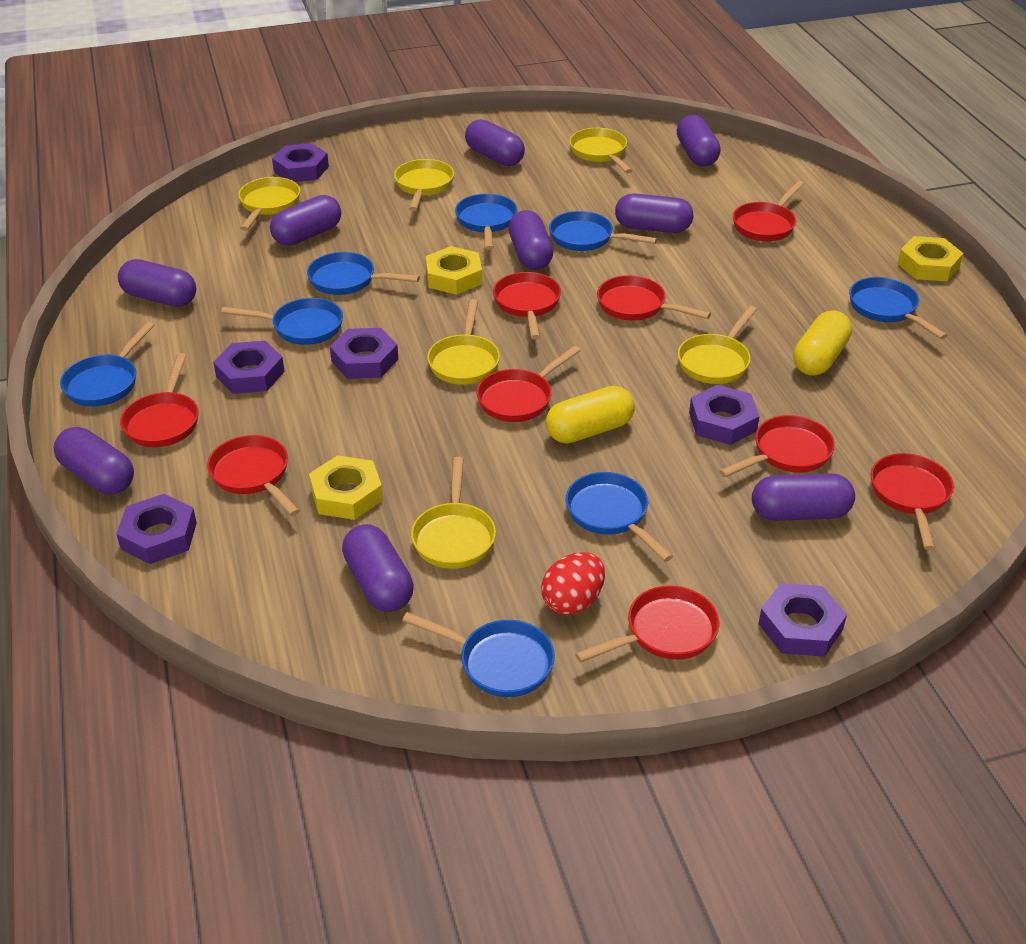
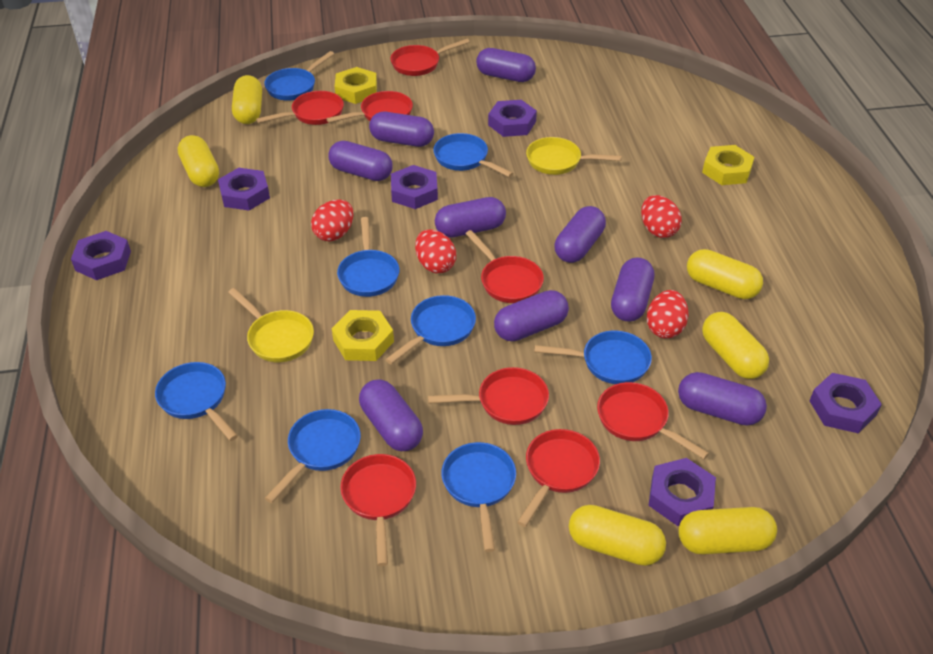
red egg: 1 -> 4
red pan: 9 -> 8
yellow capsule: 2 -> 6
yellow pan: 6 -> 2

